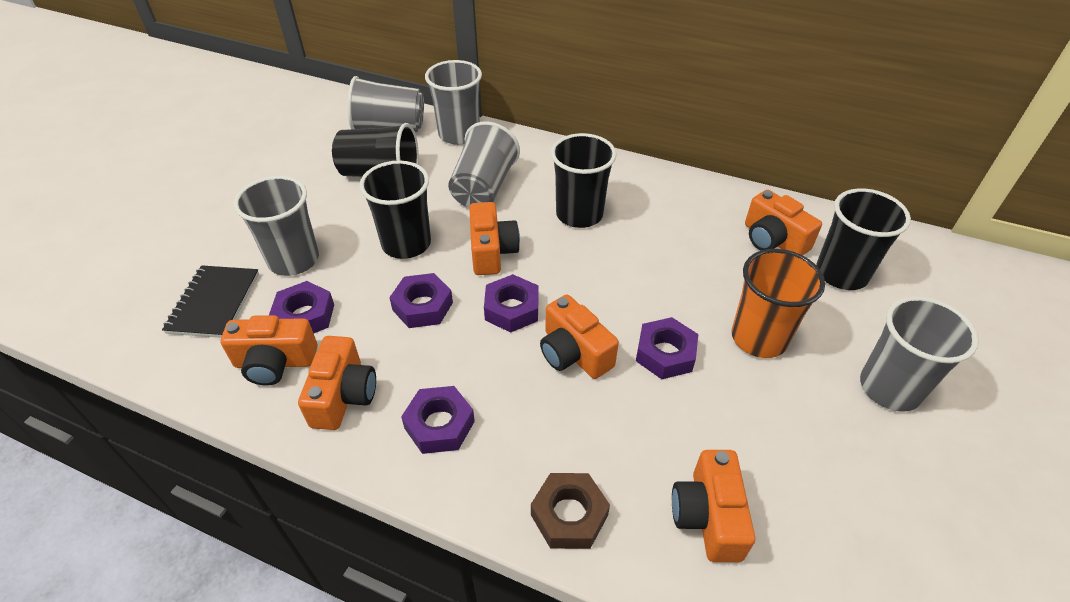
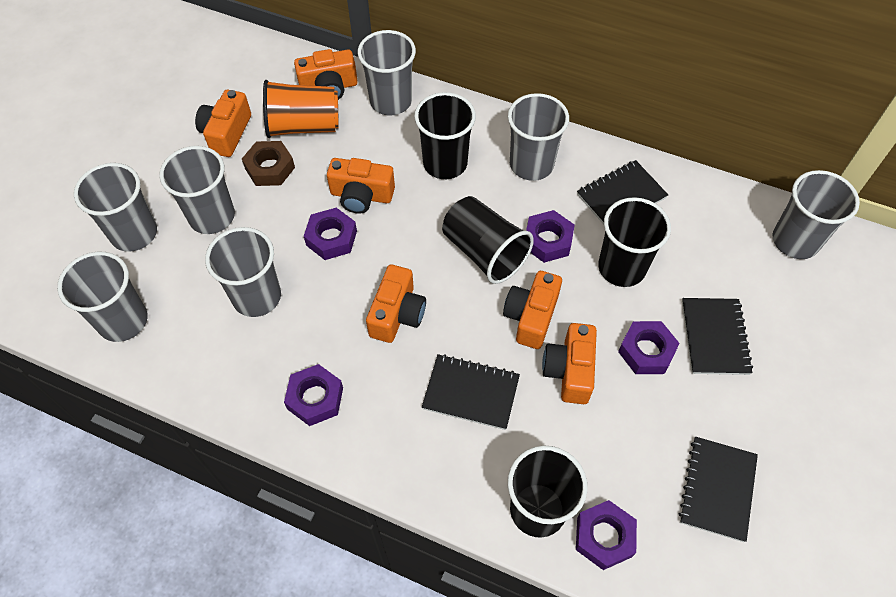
black notebook: 1 -> 4
grey cup: 5 -> 7

